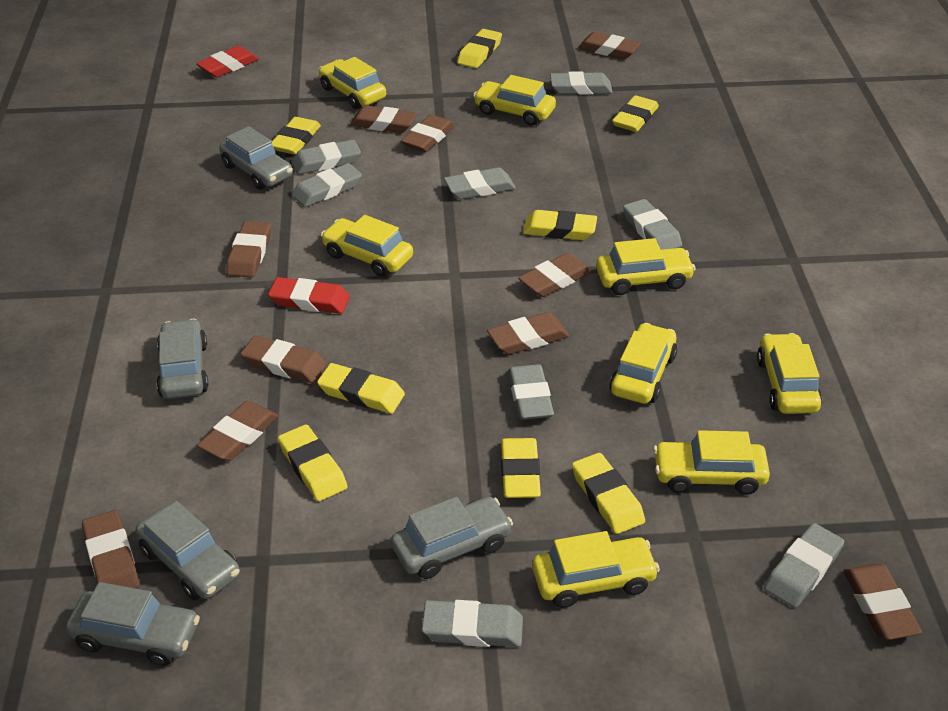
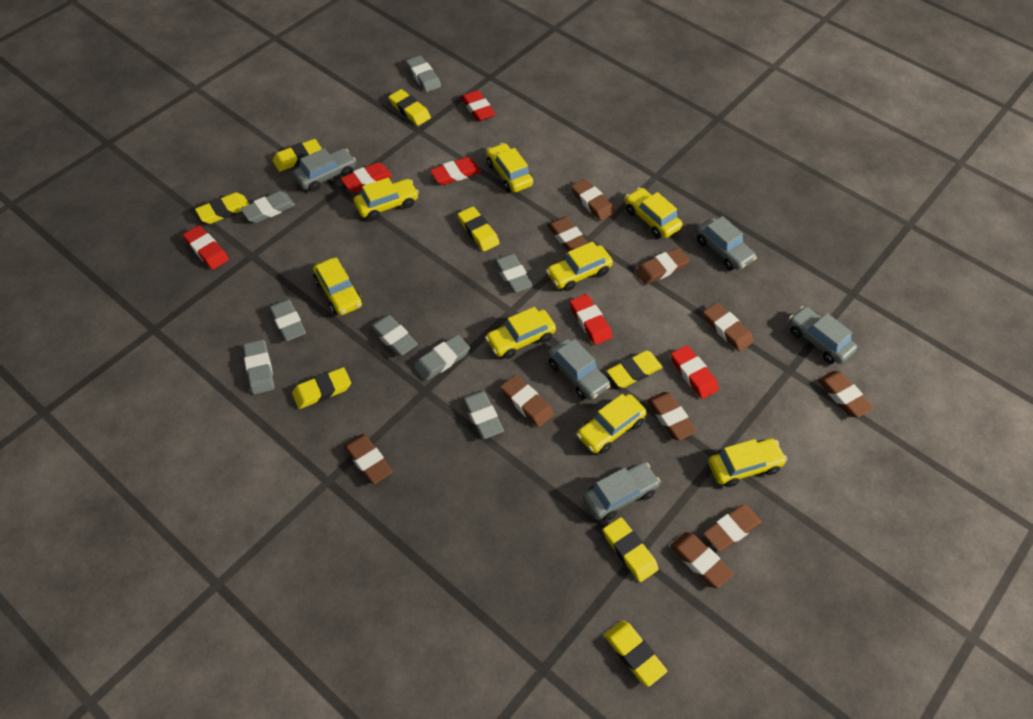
red eraser: 2 -> 6

